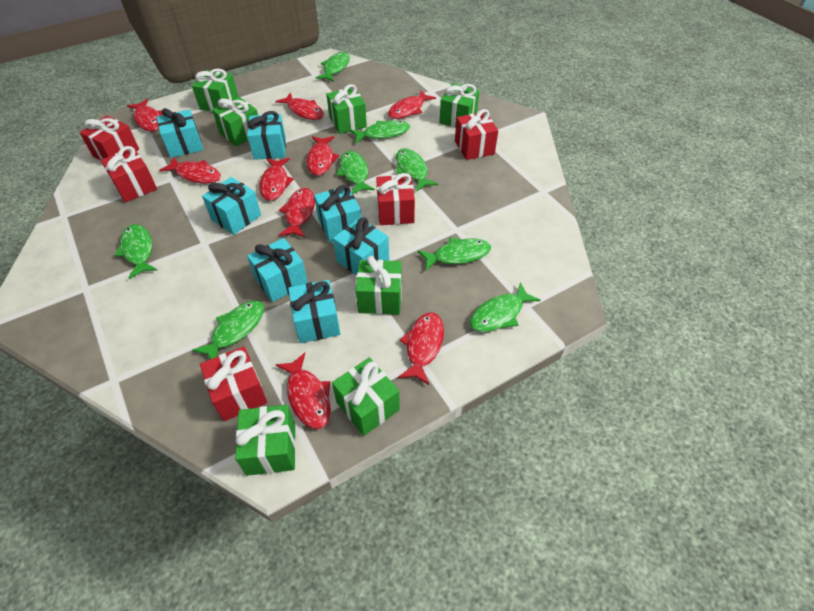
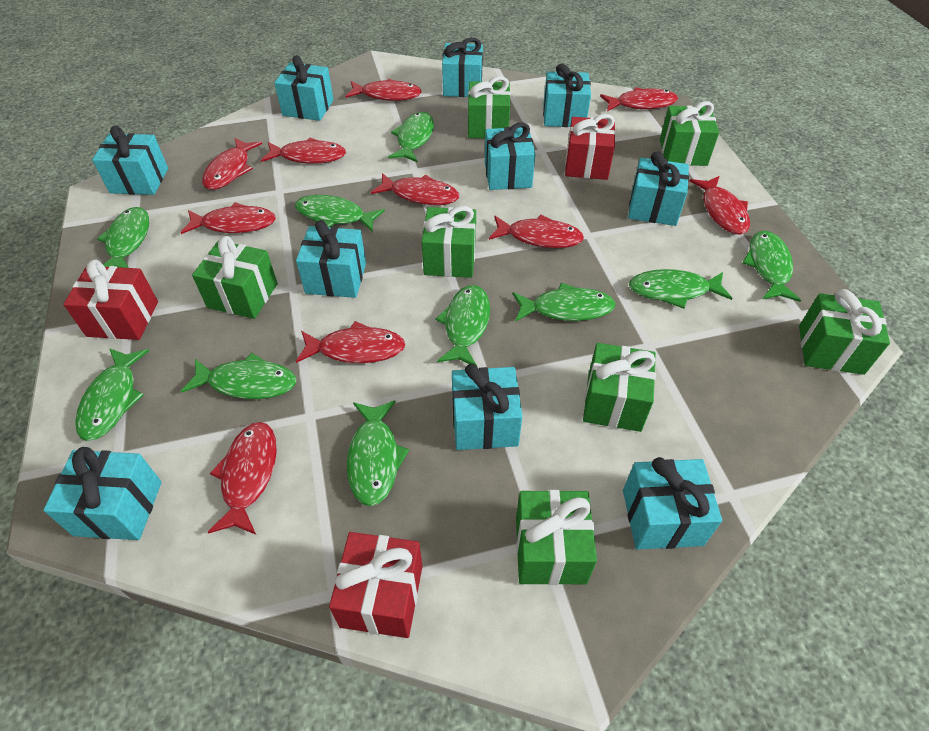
green fish: 8 -> 10
red fish: 9 -> 10
red gift: 5 -> 3
turquoise gift: 7 -> 10

